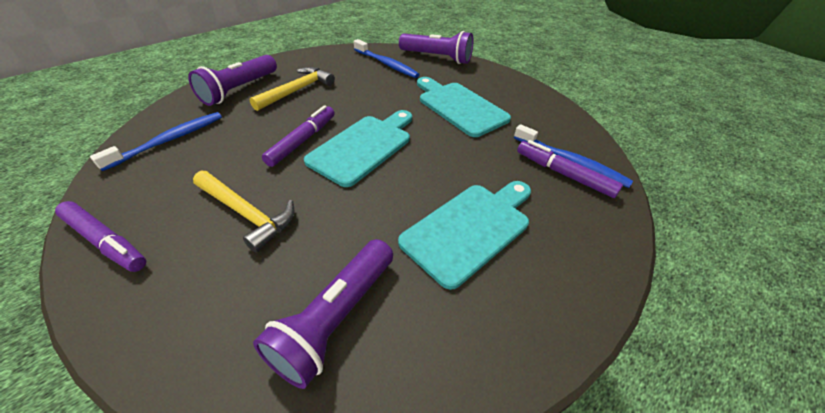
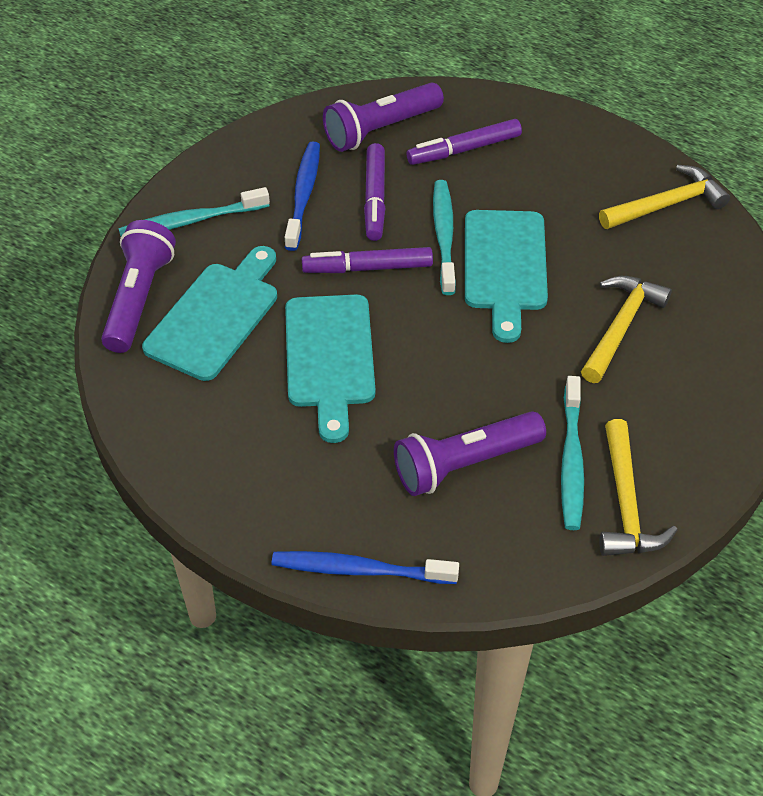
blue toothbrush: 3 -> 2
turquoise toothbrush: 0 -> 3
yellow hammer: 2 -> 3

